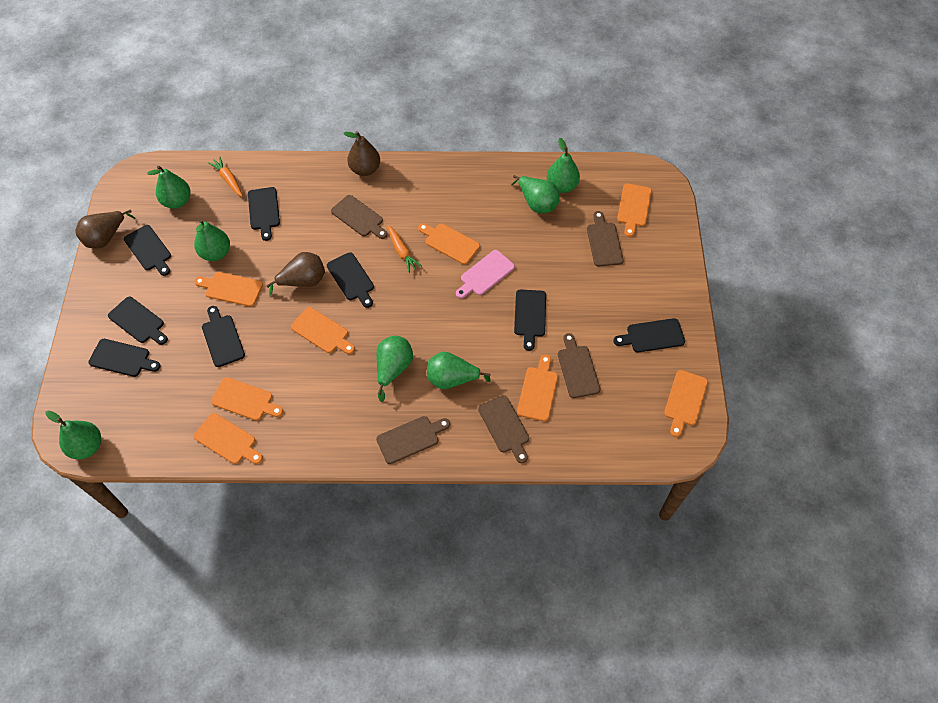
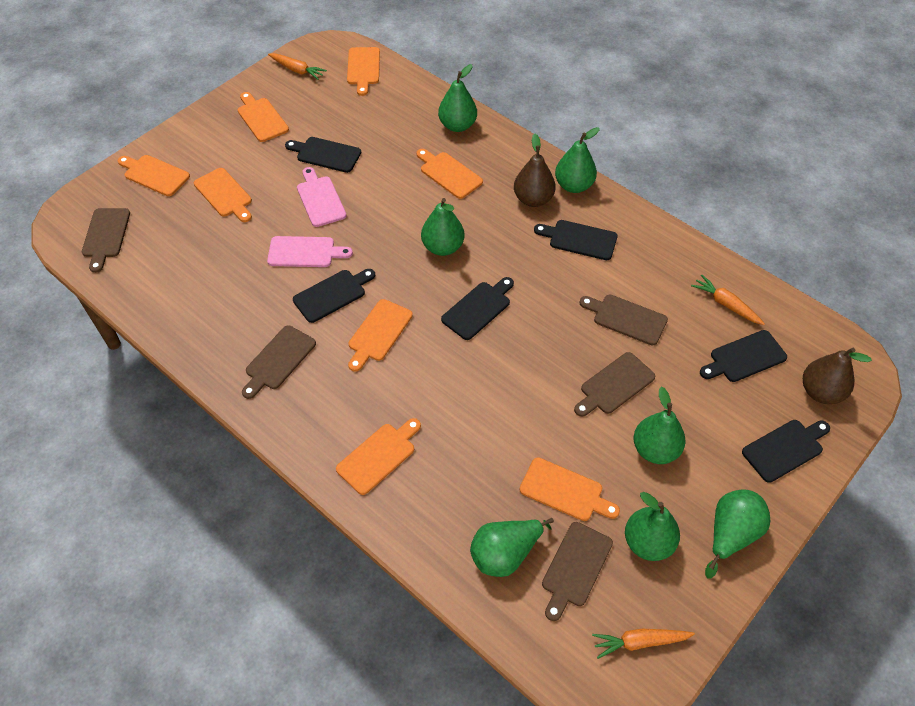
black cutting board: 8 -> 6
brown pear: 3 -> 2
orange carrot: 2 -> 3
pink cutting board: 1 -> 2

